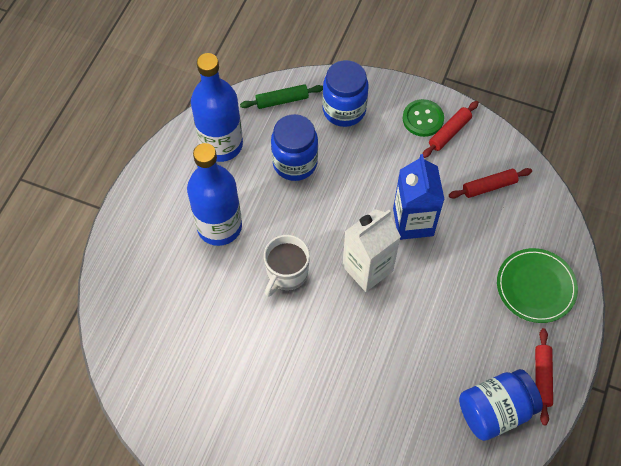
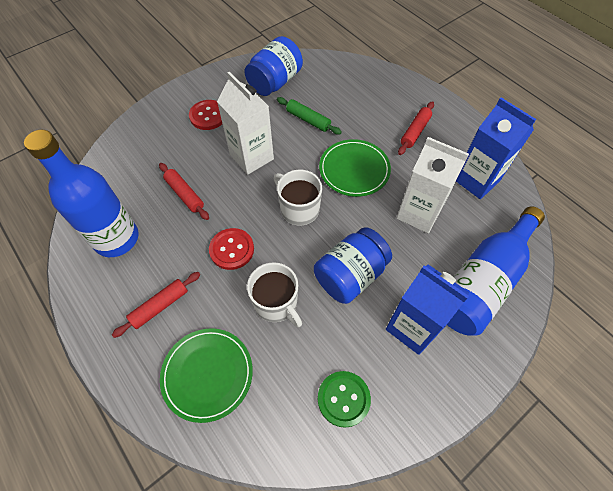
blue carton: 1 -> 2
blue jar: 3 -> 2
green plate: 1 -> 2
red button: 0 -> 2
white carton: 1 -> 2
white mug: 1 -> 2

